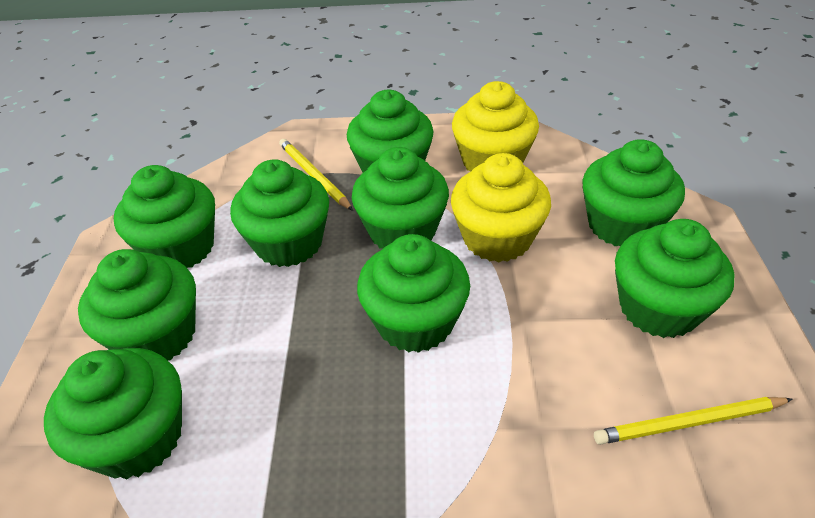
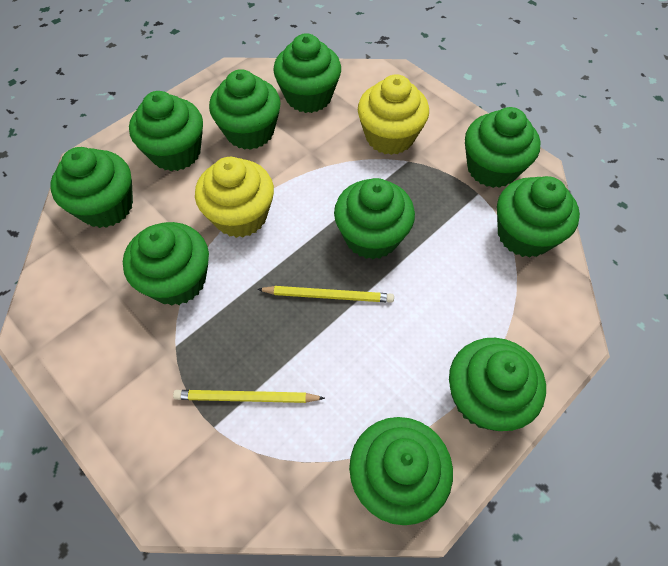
green cupcake: 9 -> 10

